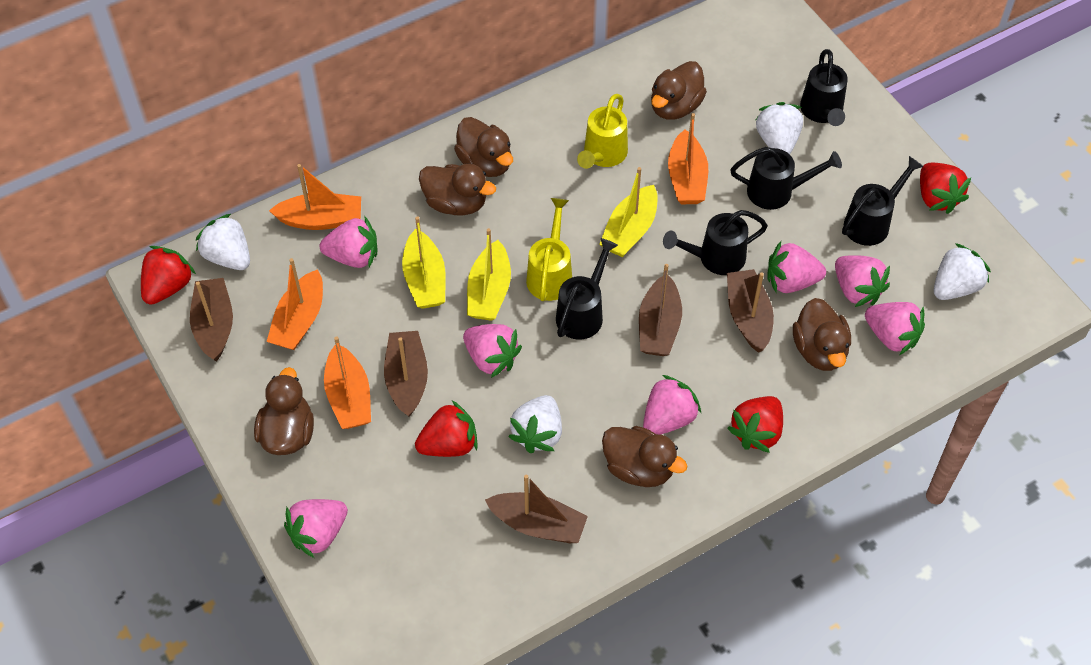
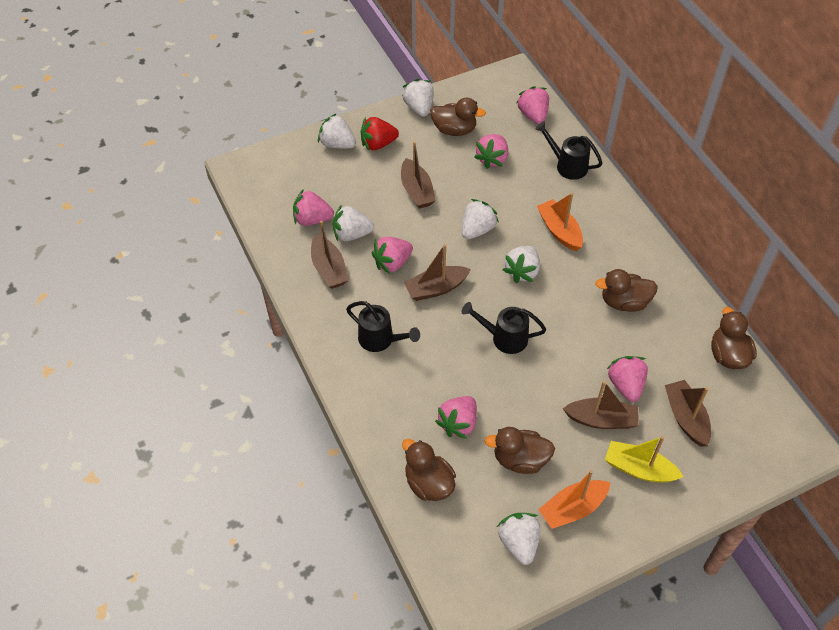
black watering can: 5 -> 3
brown duck: 6 -> 5
orange boat: 4 -> 2
pink strawberry: 7 -> 6
red strawberry: 4 -> 1
white strawberry: 4 -> 6
yellow boat: 3 -> 1
yellow watering can: 2 -> 0

